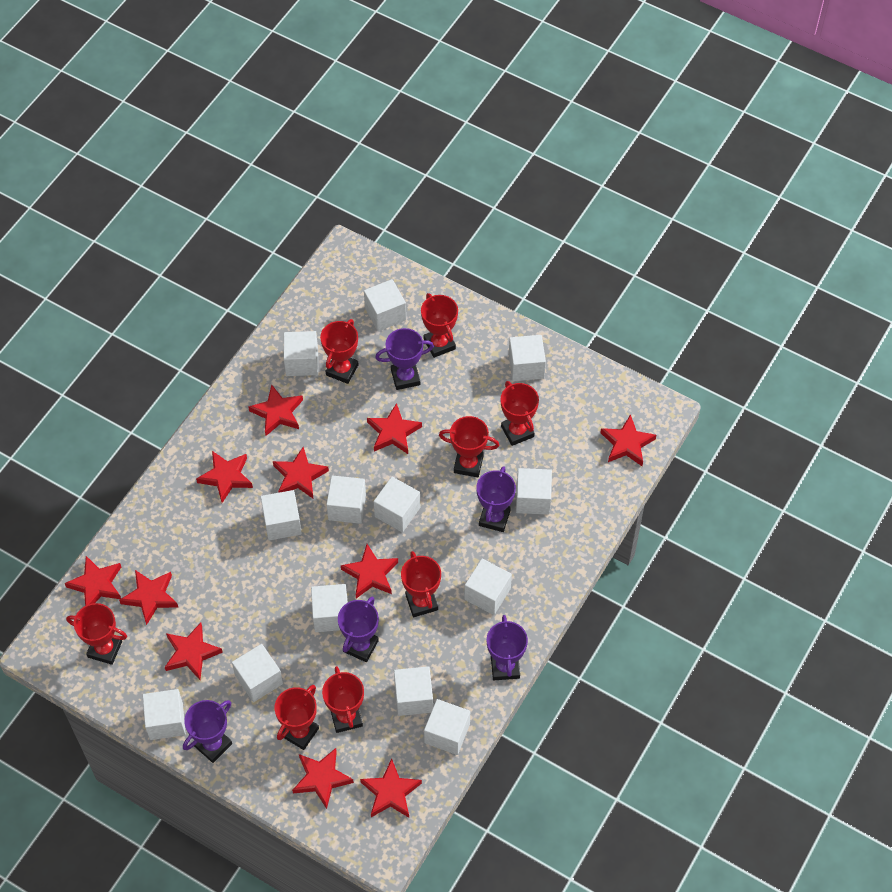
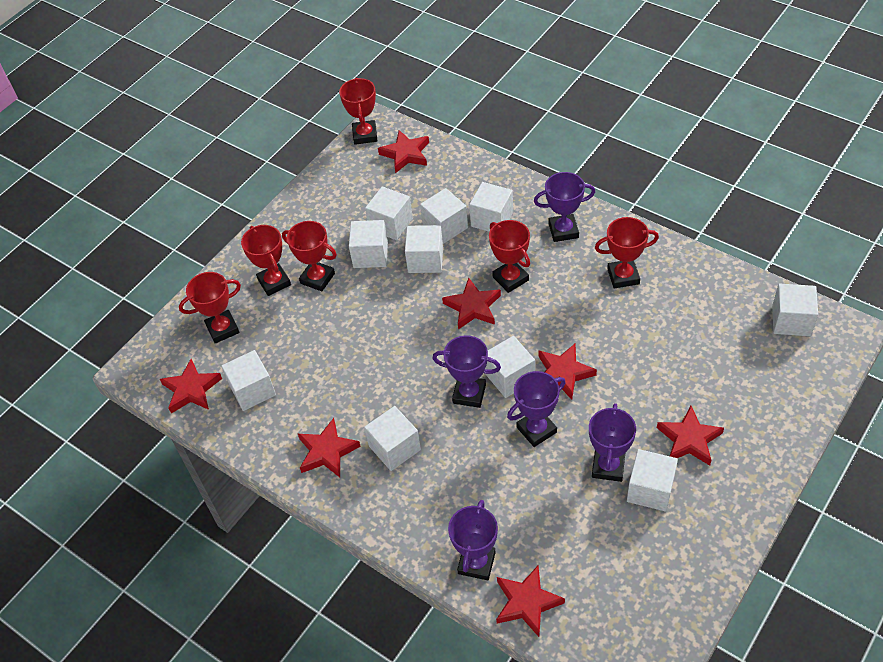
red star: 11 -> 7
red trophy: 8 -> 6
white cube: 13 -> 10

